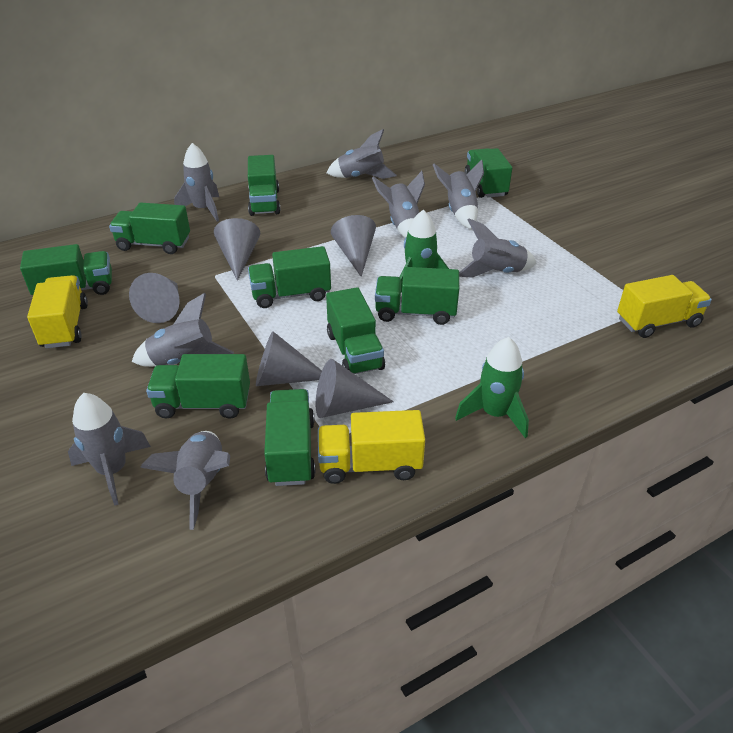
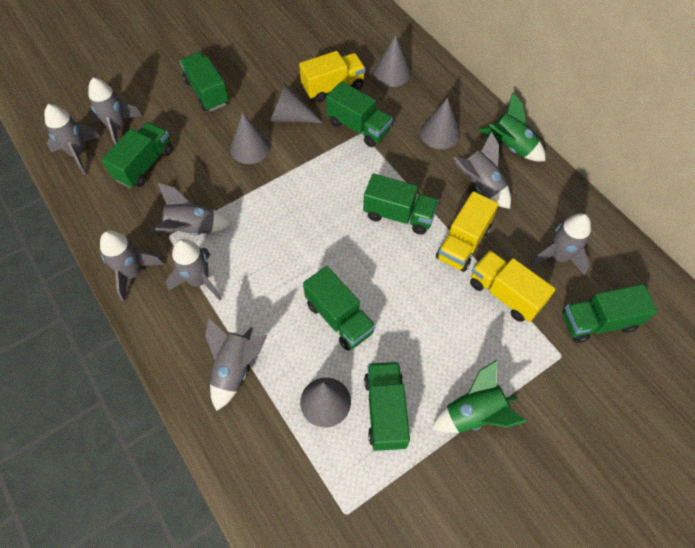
green truck: 9 -> 7

